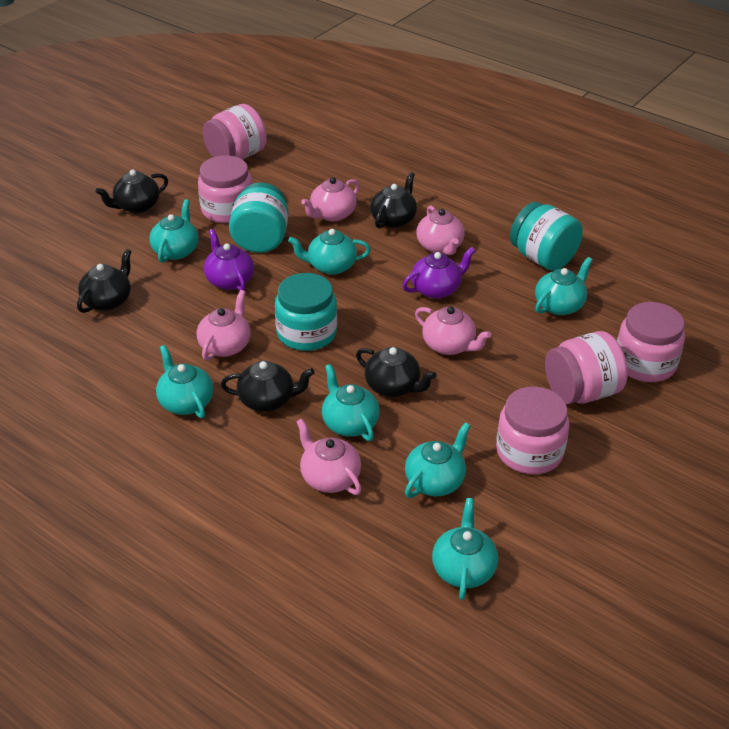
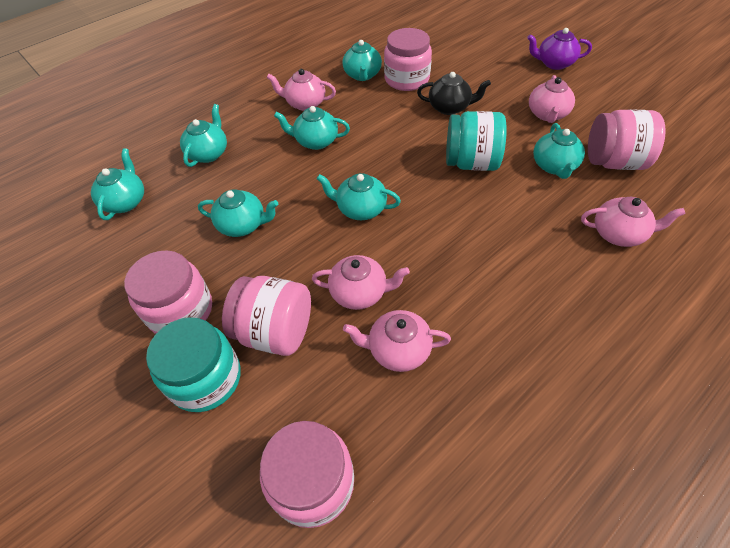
black teapot: 5 -> 1
purple teapot: 2 -> 1
turquoise jar: 3 -> 2

